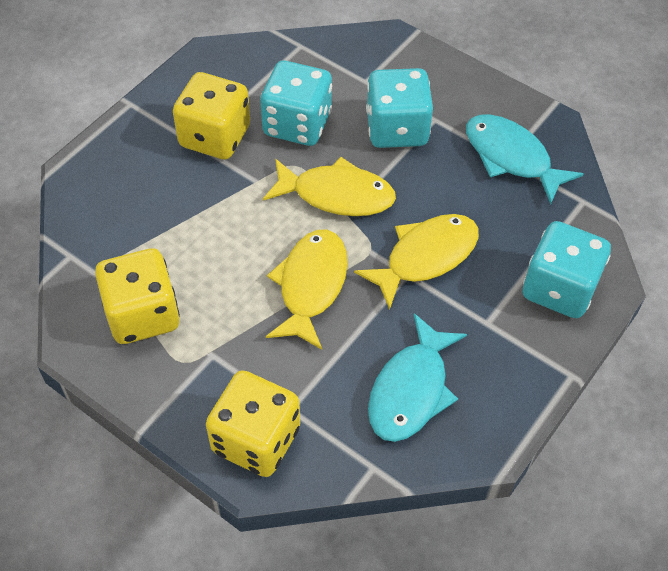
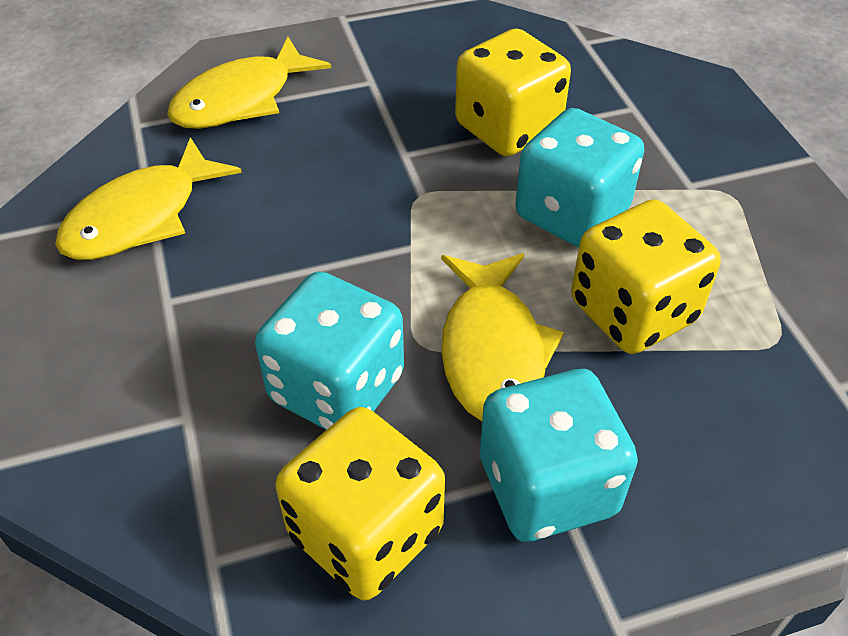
turquoise fish: 2 -> 0

